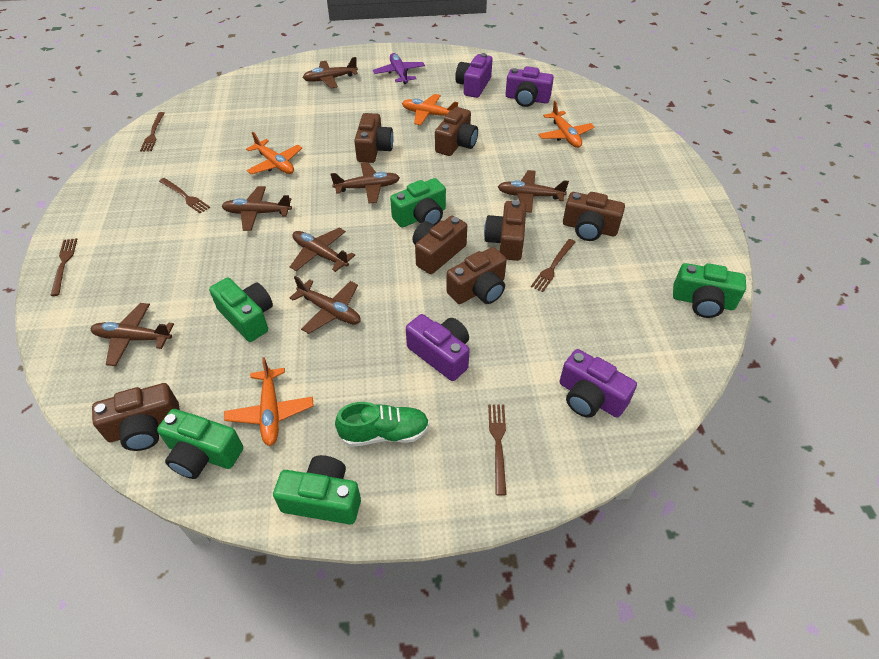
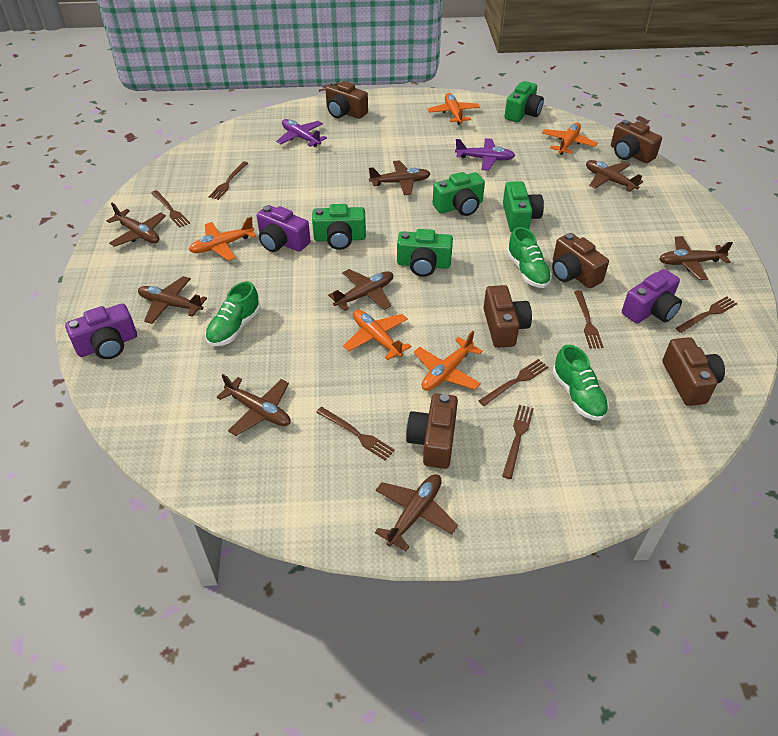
brown camera: 7 -> 6
brown fork: 5 -> 7
brown plane: 7 -> 8
green shoe: 1 -> 3
orange plane: 4 -> 5
purple camera: 4 -> 3
purple plane: 1 -> 2

